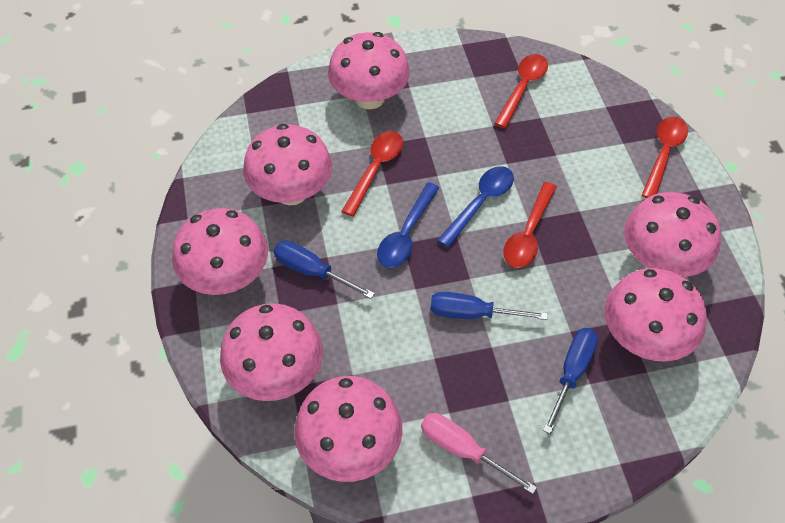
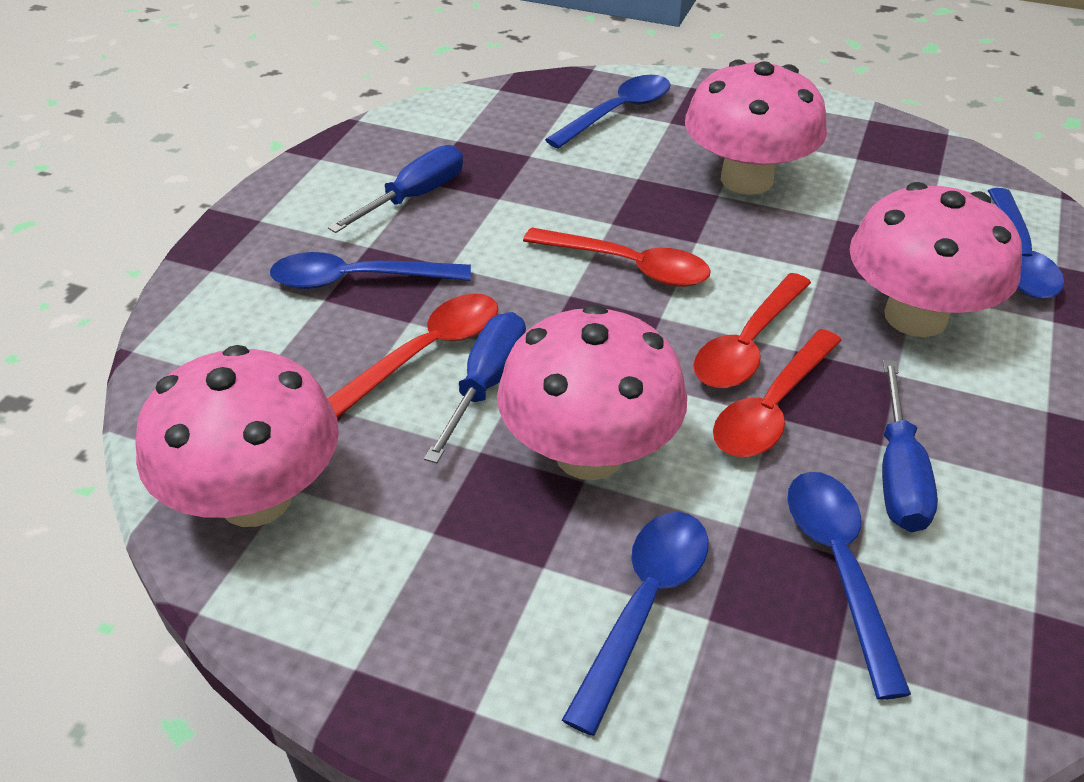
blue spoon: 2 -> 5
pink mushroom: 7 -> 4
pink screwdriver: 1 -> 0

